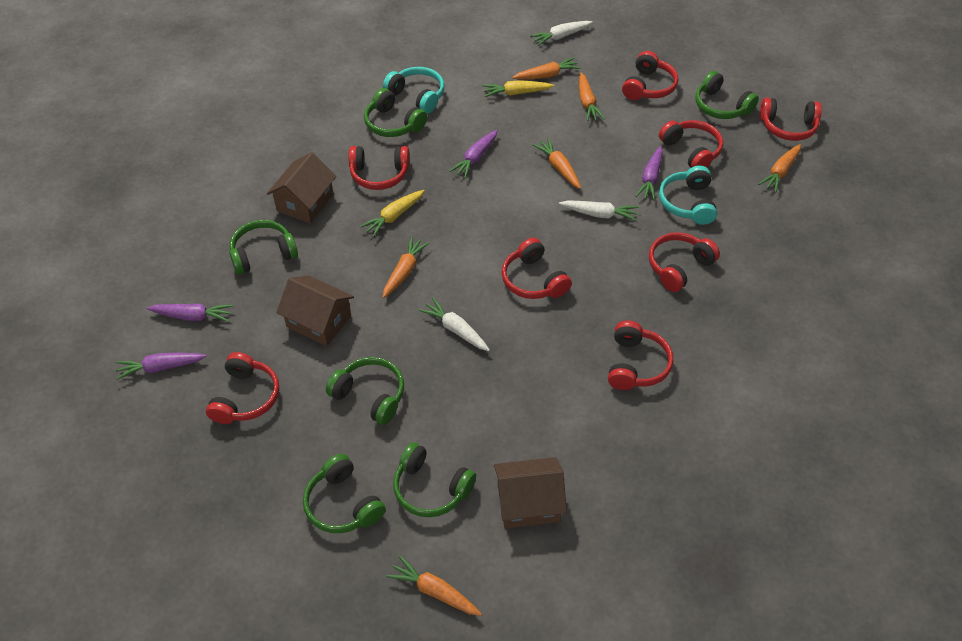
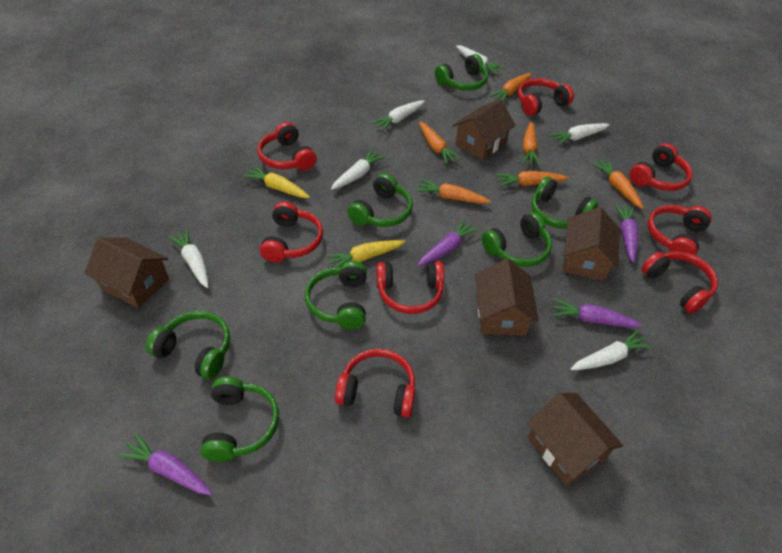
brown house: 3 -> 5
green headphones: 6 -> 7
turquoise headphones: 2 -> 0
white carrot: 3 -> 6

